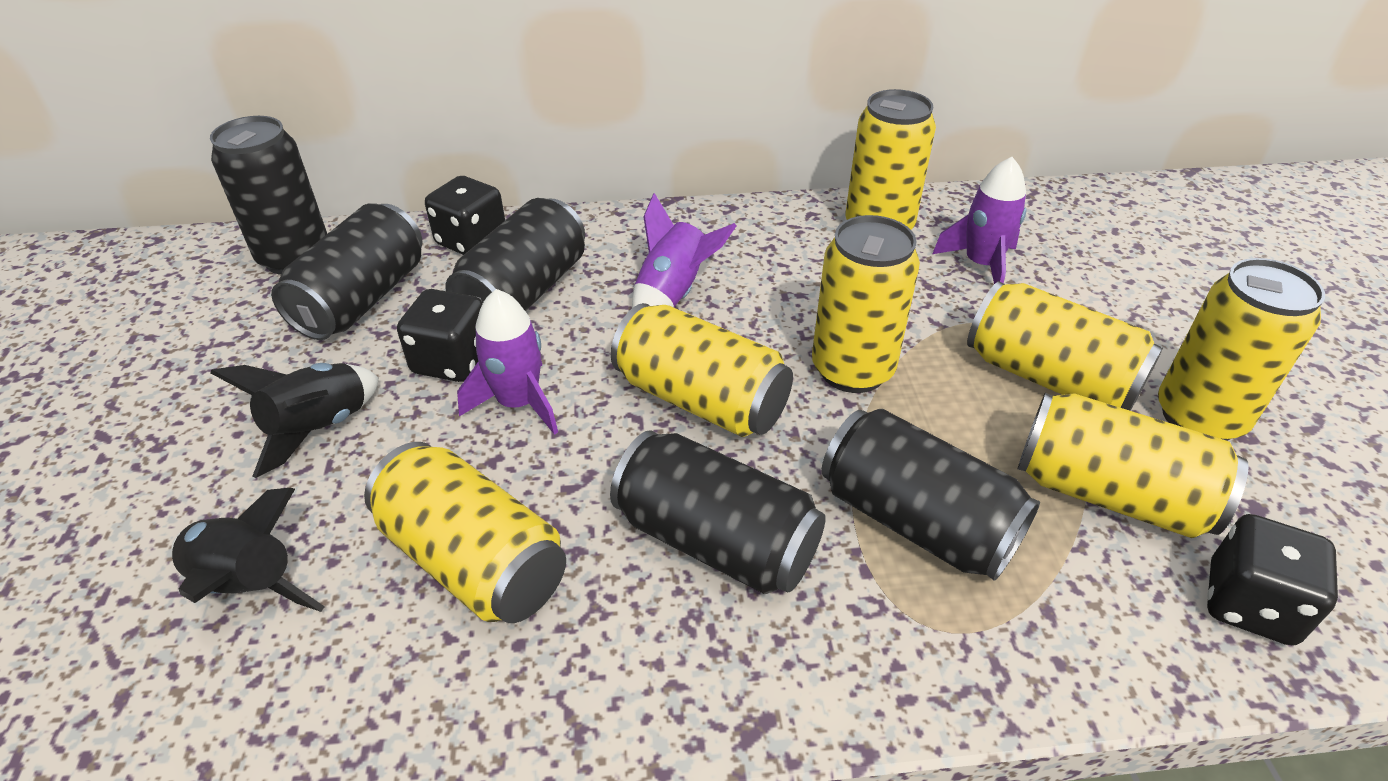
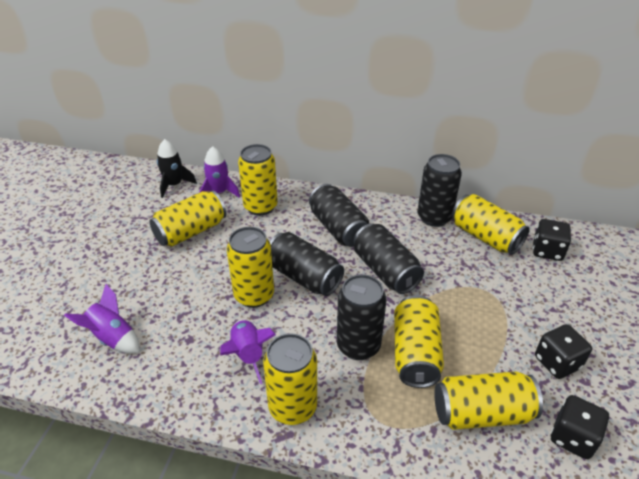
black rocket: 2 -> 1

